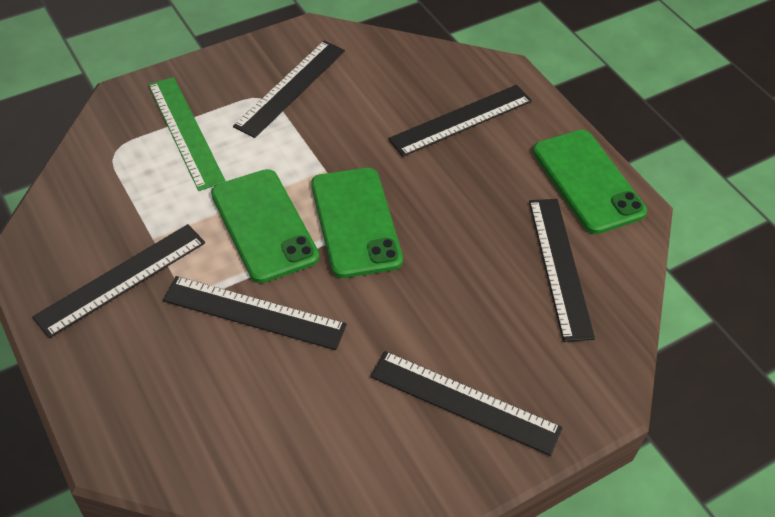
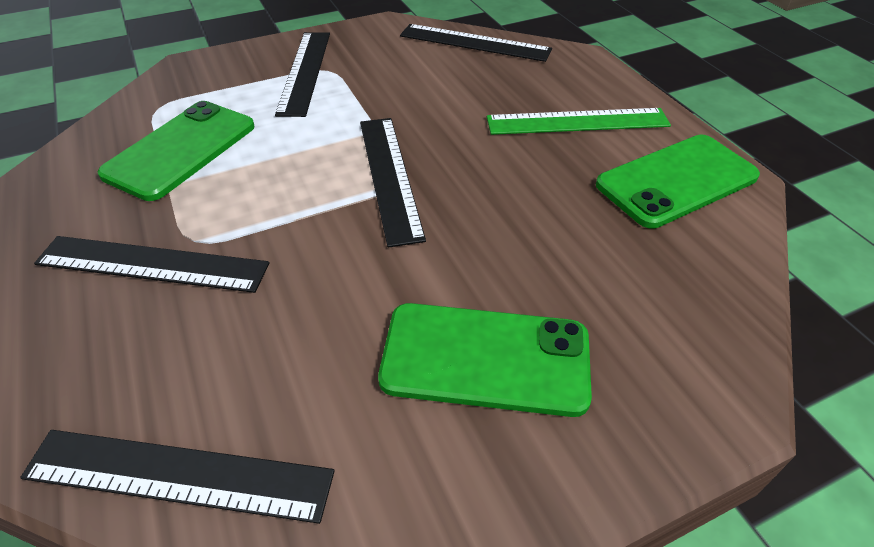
black ruler: 6 -> 5

